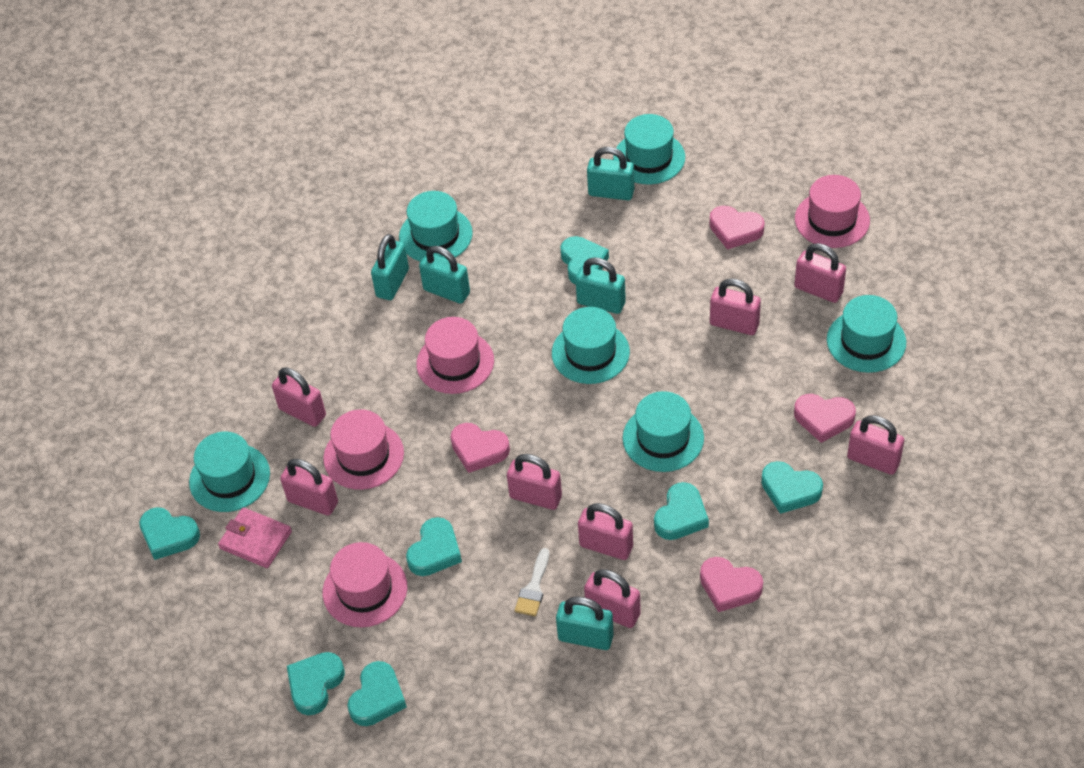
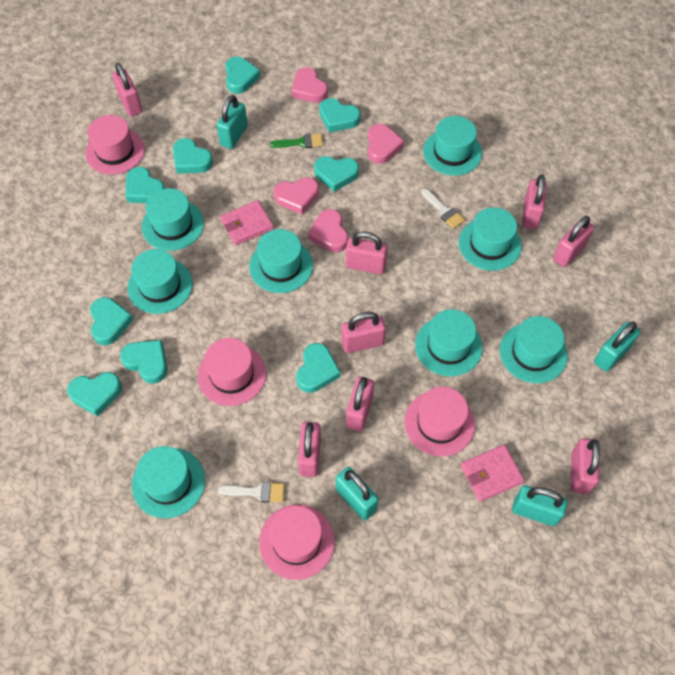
green brush: 0 -> 1
pink wallet: 1 -> 2
turquoise hat: 6 -> 8
turquoise heart: 7 -> 9
turquoise padlock: 5 -> 4
white brush: 1 -> 2

